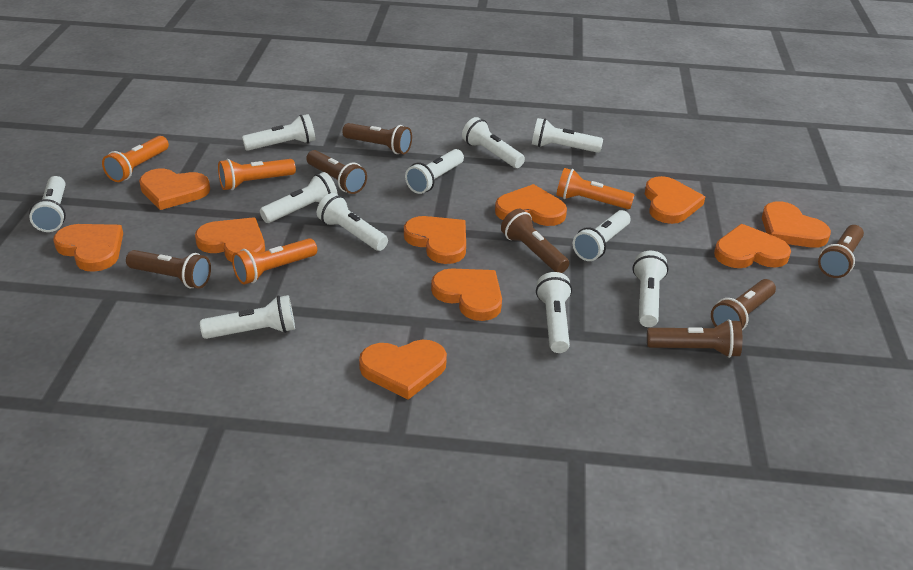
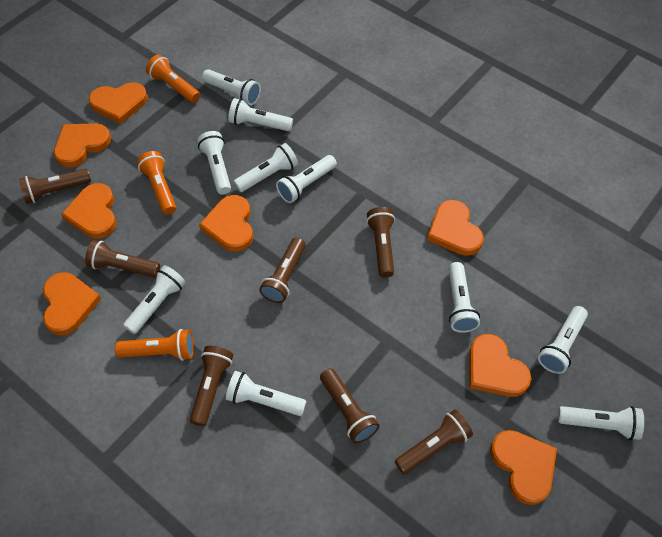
orange flashlight: 4 -> 3
orange heart: 10 -> 8
white flashlight: 11 -> 10

